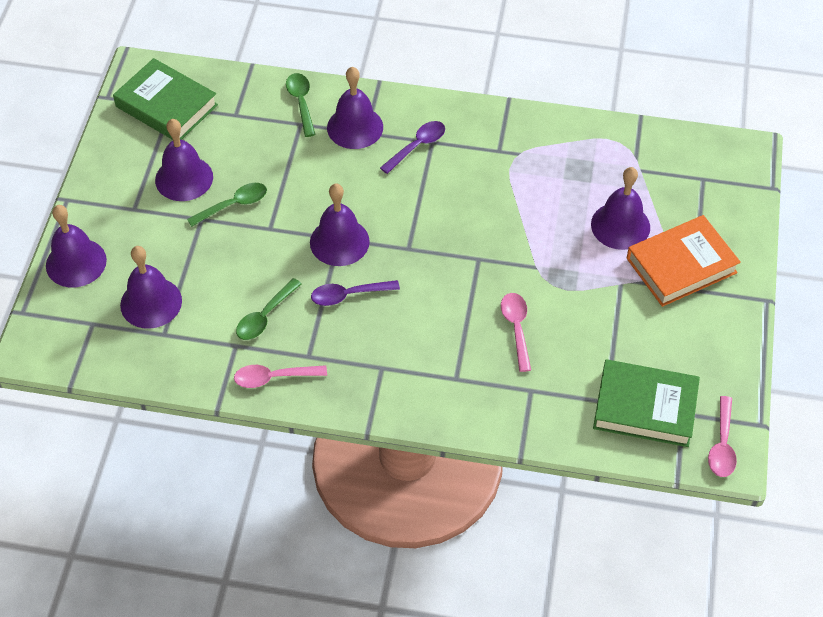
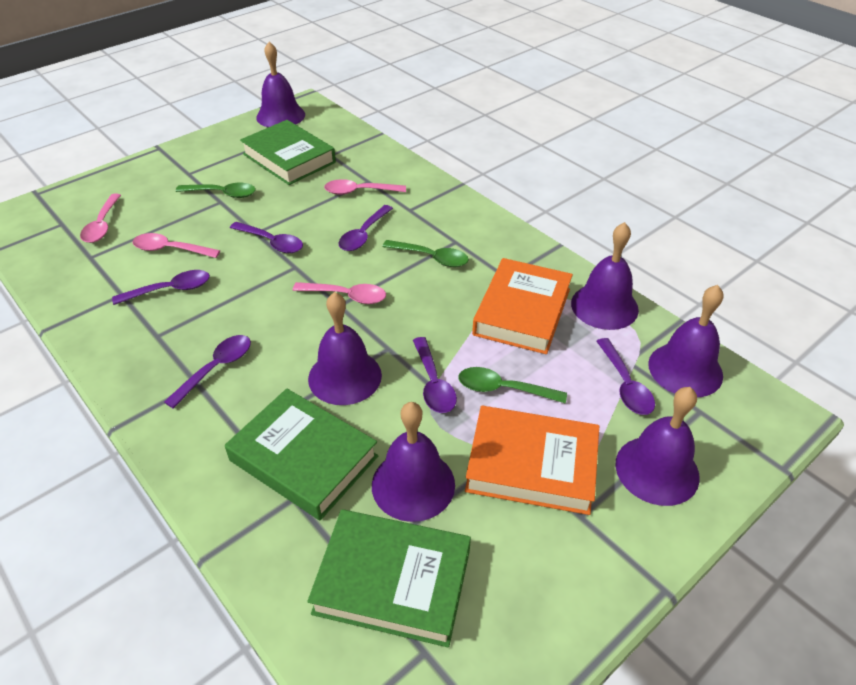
green book: 2 -> 3
orange book: 1 -> 2
pink spoon: 3 -> 4
purple spoon: 2 -> 6

